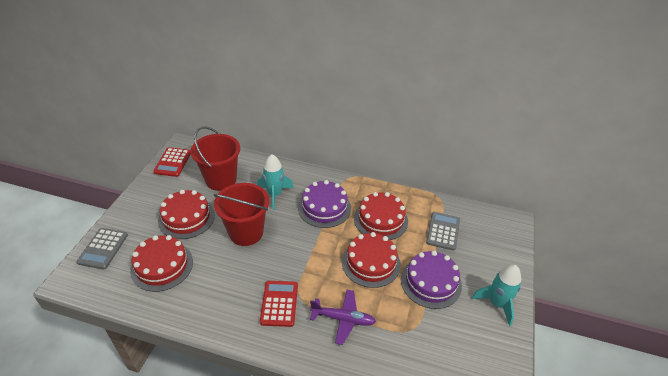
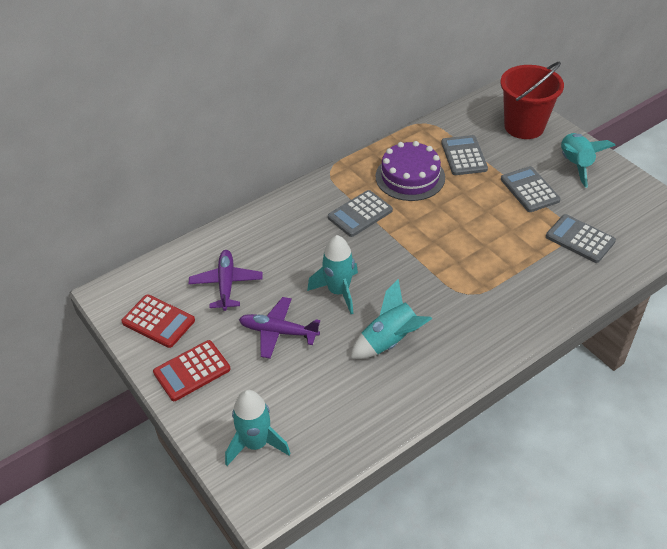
grey calculator: 2 -> 4
purple cake: 2 -> 1
purple plane: 1 -> 2
red bucket: 2 -> 1
red cake: 4 -> 0
turquoise rocket: 2 -> 4

